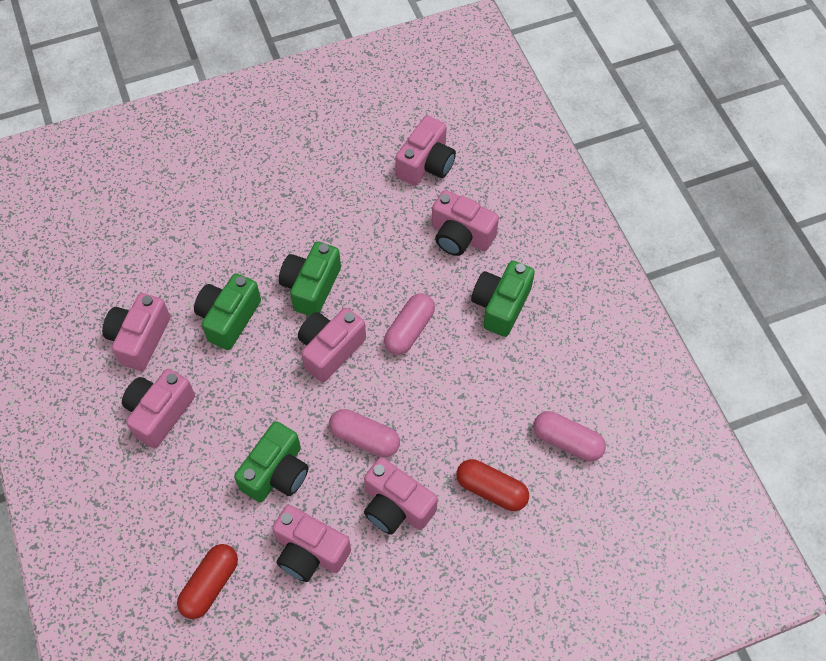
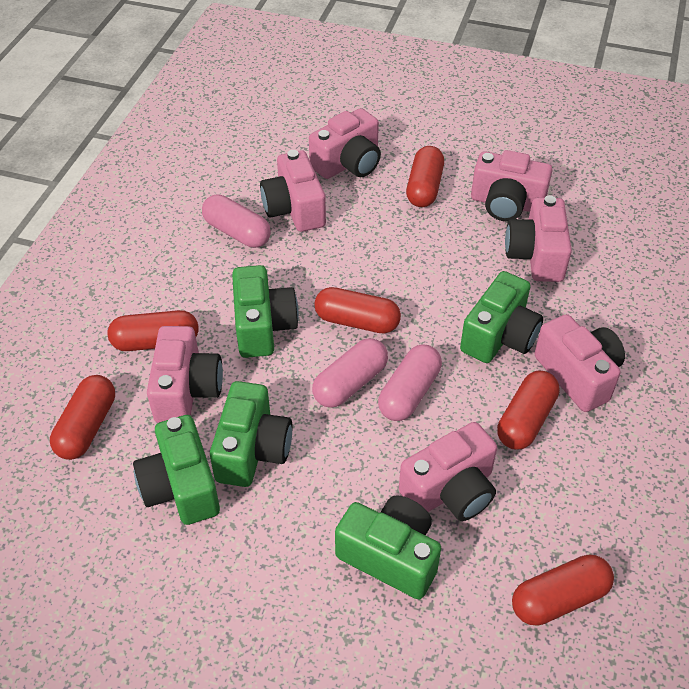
green camera: 4 -> 5
red capsule: 2 -> 6

